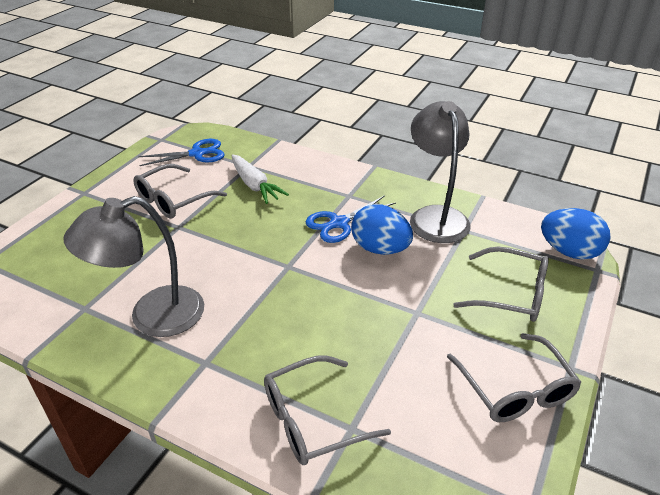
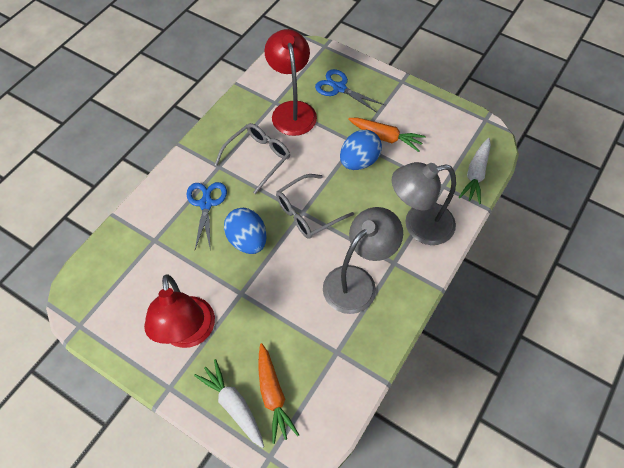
grey glasses: 4 -> 2
orange carrot: 0 -> 2
red lamp: 0 -> 2
white carrot: 1 -> 2

